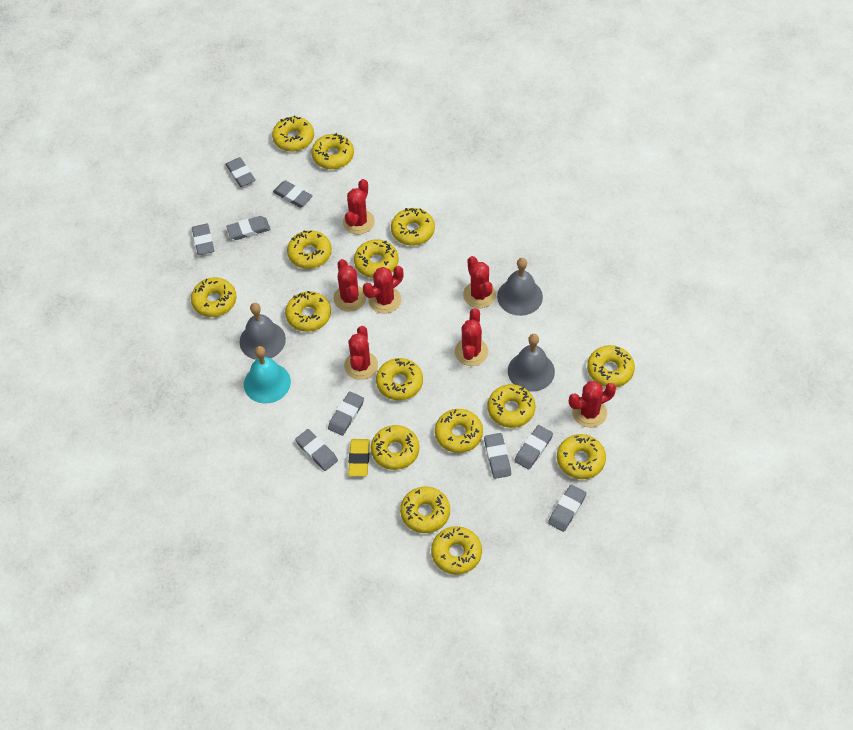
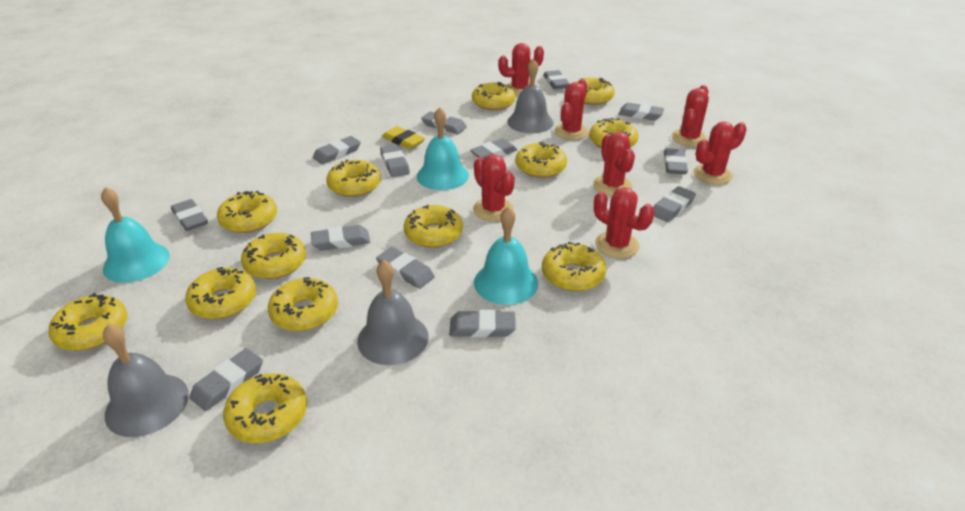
grey eraser: 9 -> 13
turquoise bell: 1 -> 3
yellow donut: 15 -> 13

